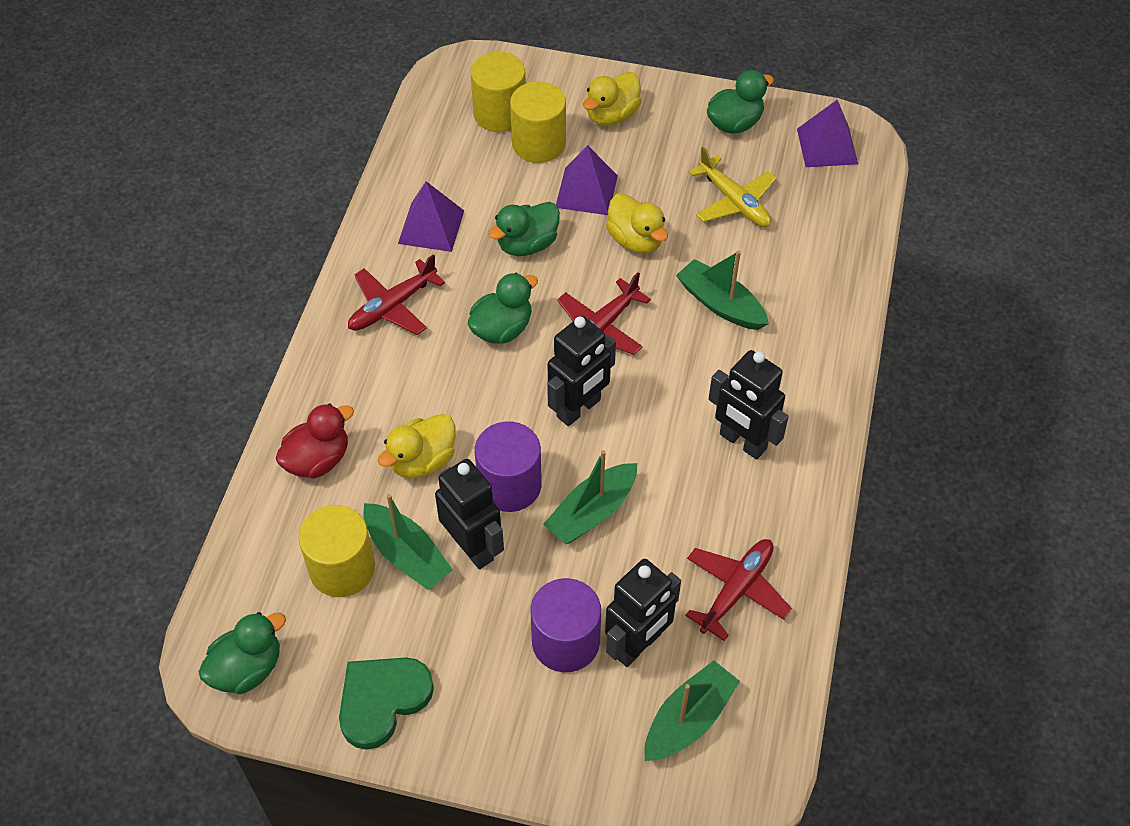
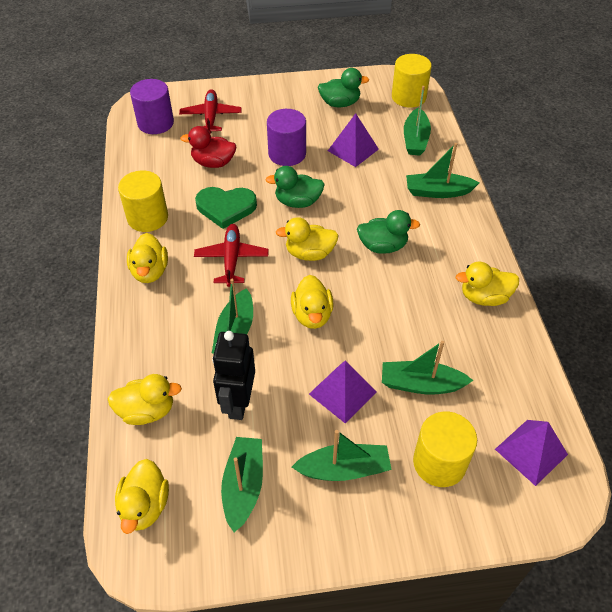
black robot: 4 -> 1
green boat: 4 -> 6
green duck: 4 -> 3
red plane: 3 -> 2
yellow duck: 3 -> 6
yellow plane: 1 -> 0

